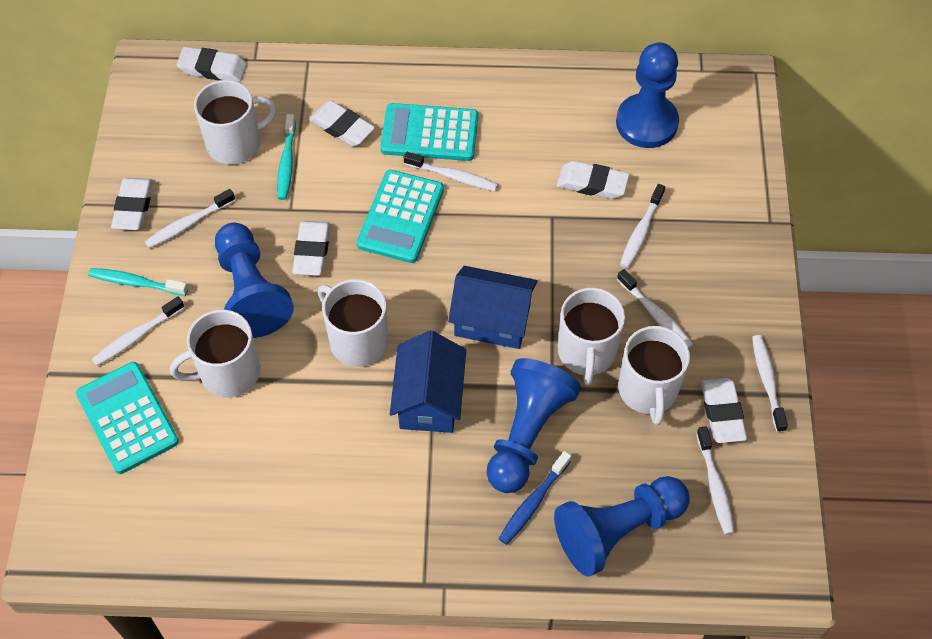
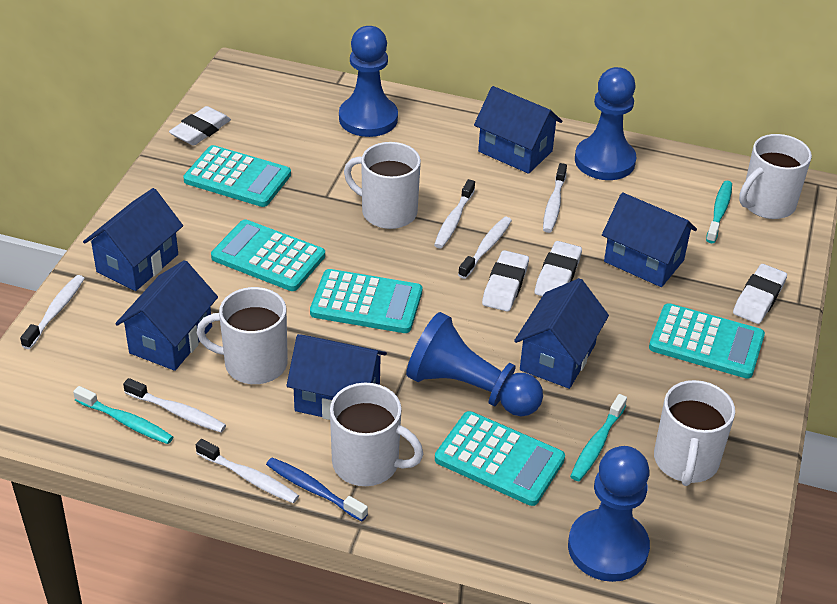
blue house: 2 -> 6
turquoise calculator: 3 -> 5
turquoise toothbrush: 2 -> 3
white eraser: 6 -> 4
white toothbrush: 7 -> 6

